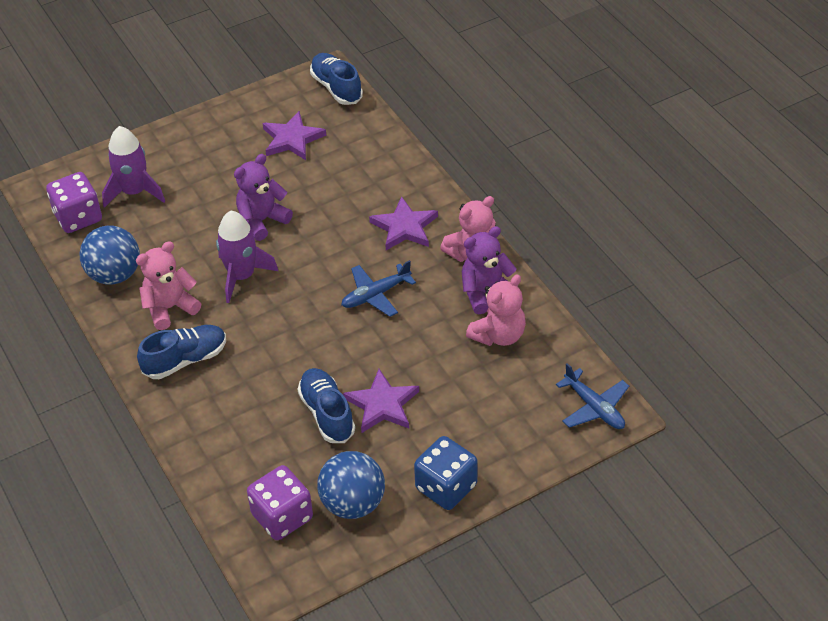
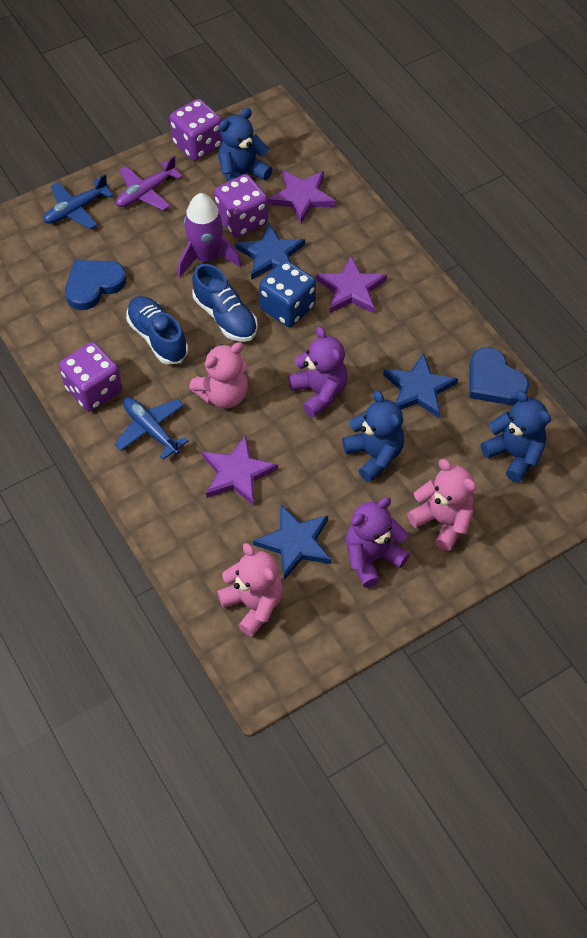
blue ball: 2 -> 0
blue heart: 0 -> 2
blue shoe: 3 -> 2
blue star: 0 -> 3
blue teddy bear: 0 -> 3
purple dice: 2 -> 3
purple plane: 0 -> 1
purple rocket: 2 -> 1

